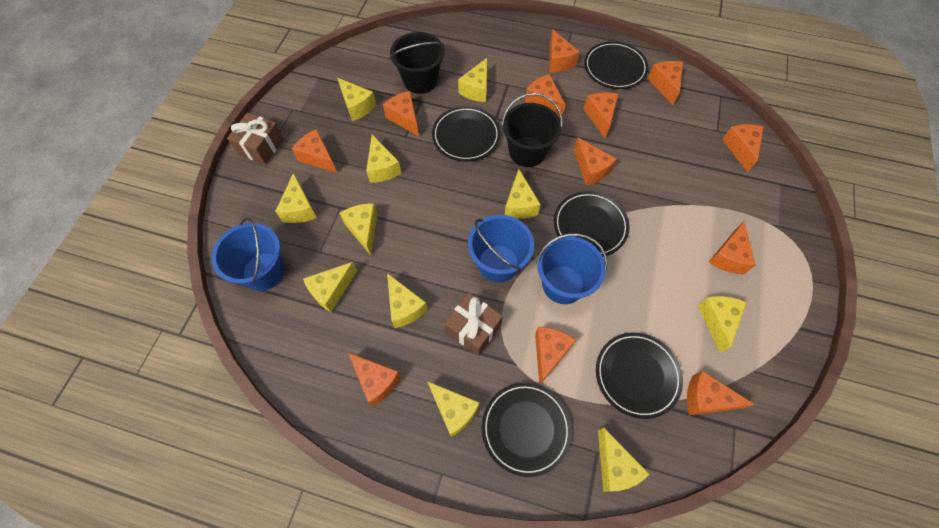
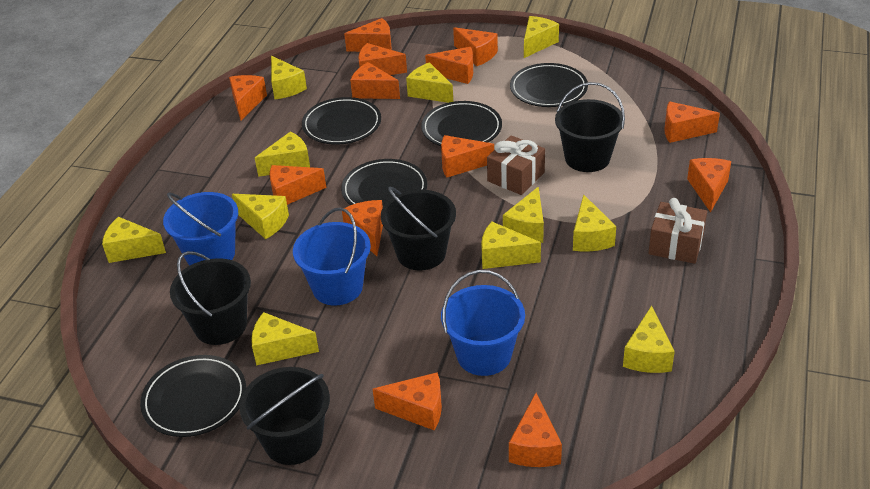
black bucket: 2 -> 4
orange cheese: 12 -> 13

